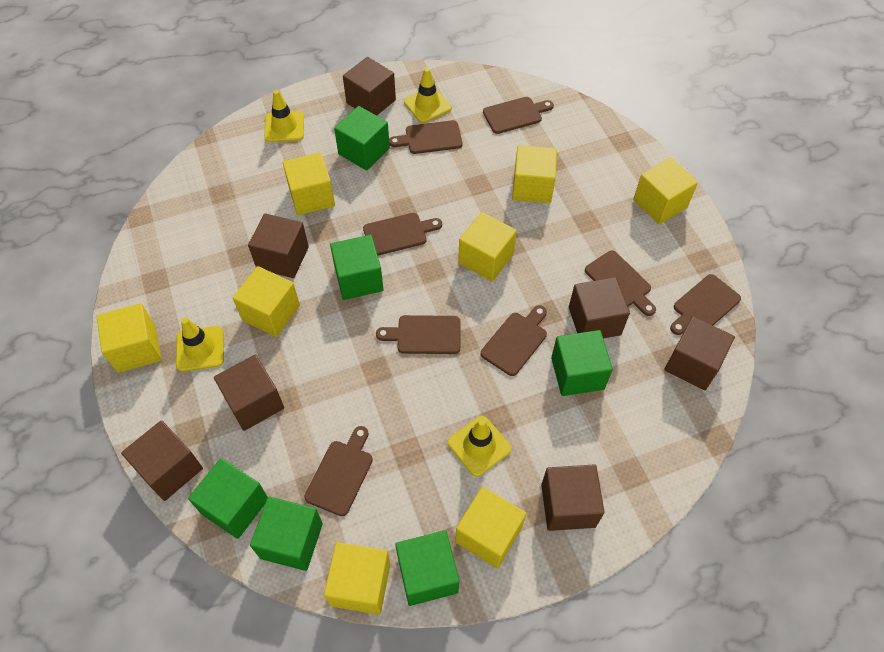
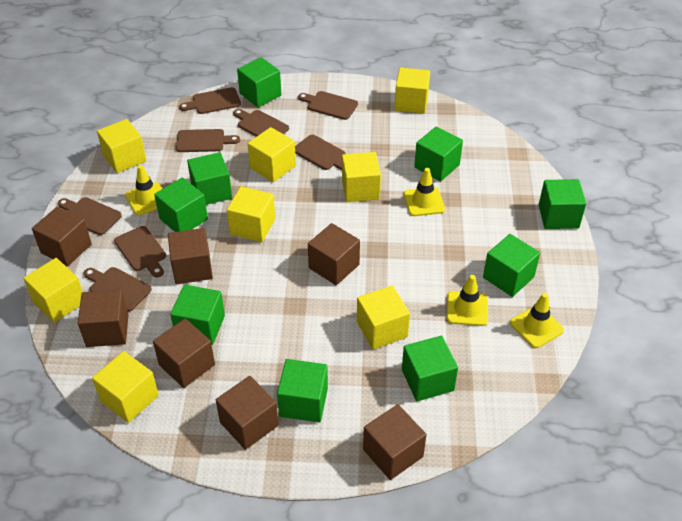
green cube: 6 -> 9

